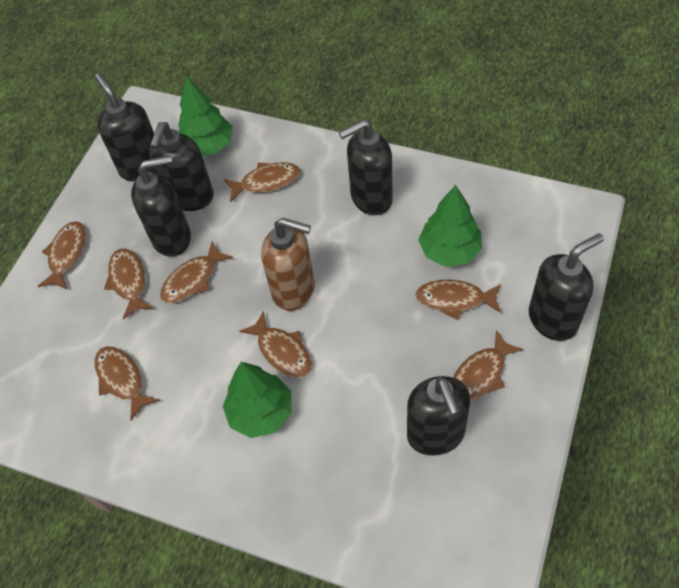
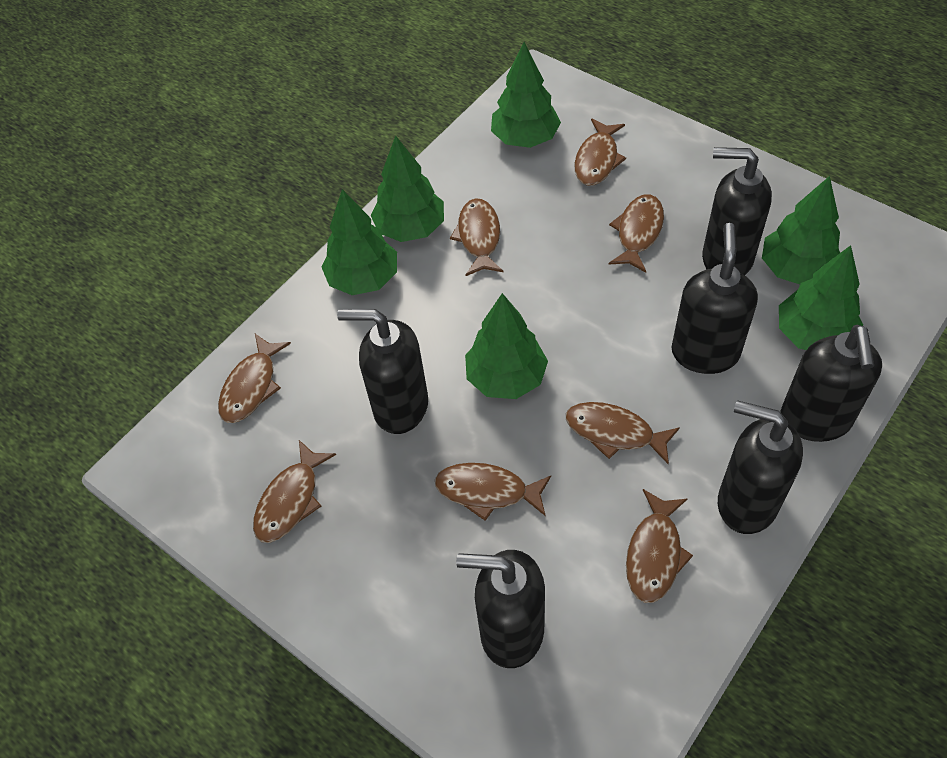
brown soap dispenser: 1 -> 0
green tree: 3 -> 6

